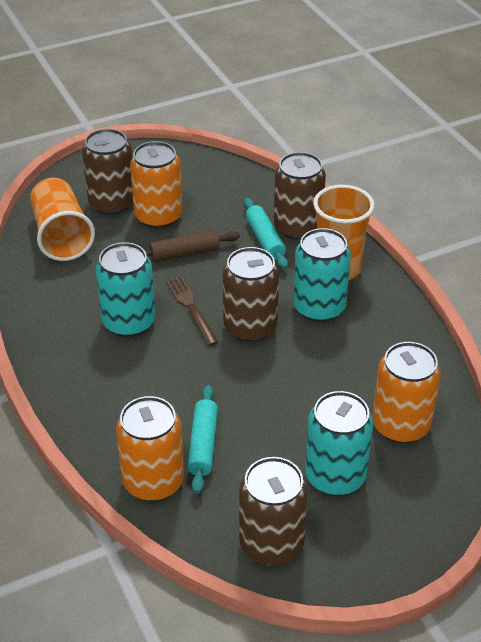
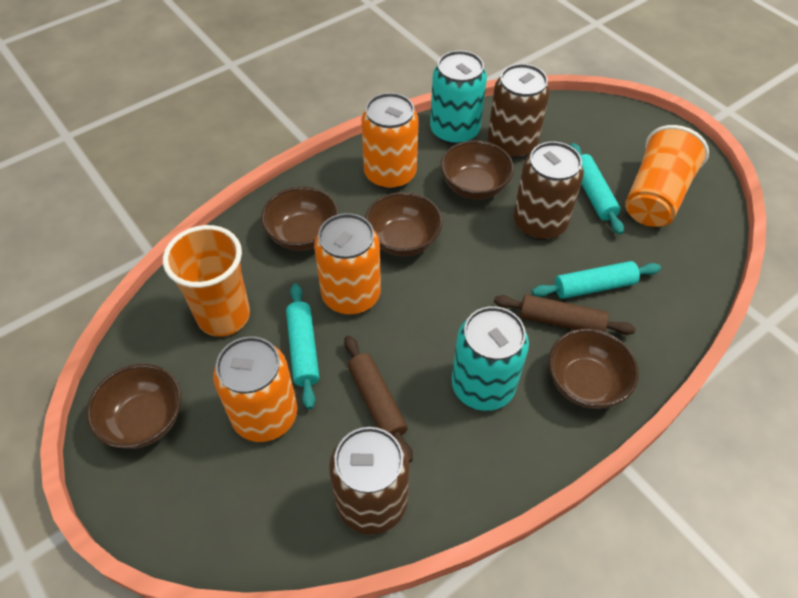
brown bowl: 0 -> 5
brown can: 4 -> 3
brown fork: 1 -> 0
brown rolling pin: 1 -> 2
turquoise can: 3 -> 2
turquoise rolling pin: 2 -> 3

